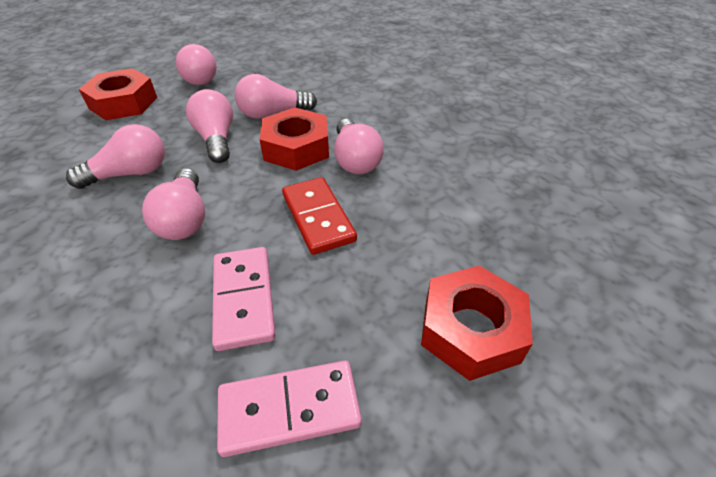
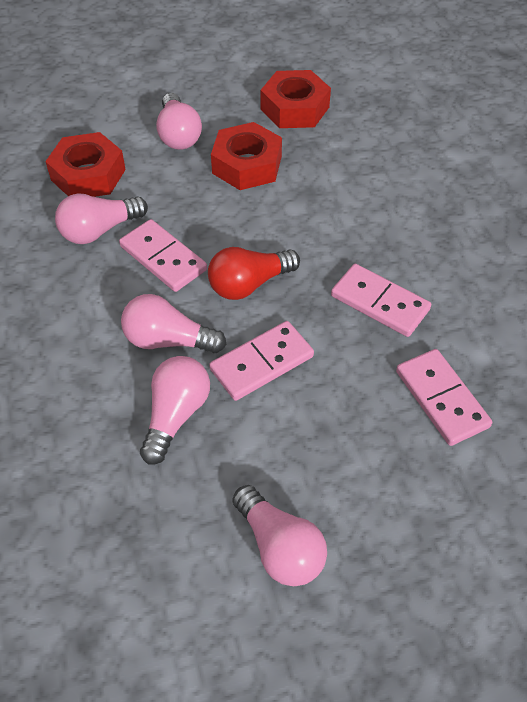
pink domino: 2 -> 4
pink light bulb: 6 -> 5
red domino: 1 -> 0
red light bulb: 0 -> 1

